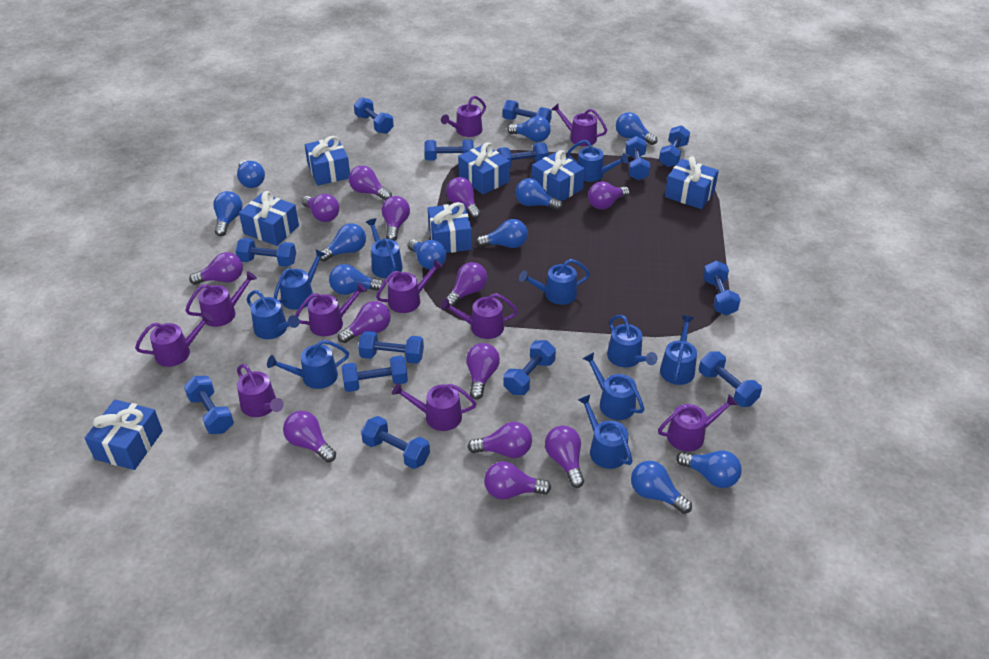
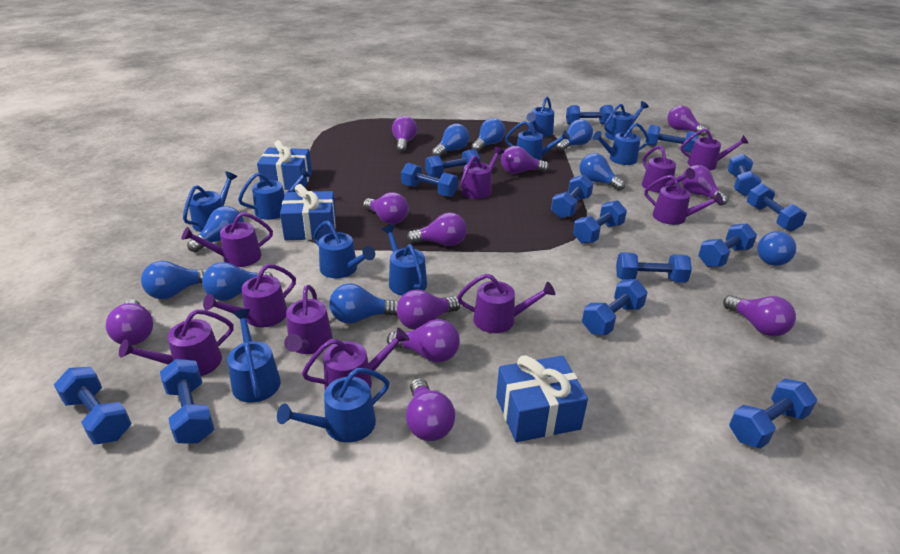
blue gift: 7 -> 3
blue light bulb: 11 -> 9
purple light bulb: 13 -> 11

